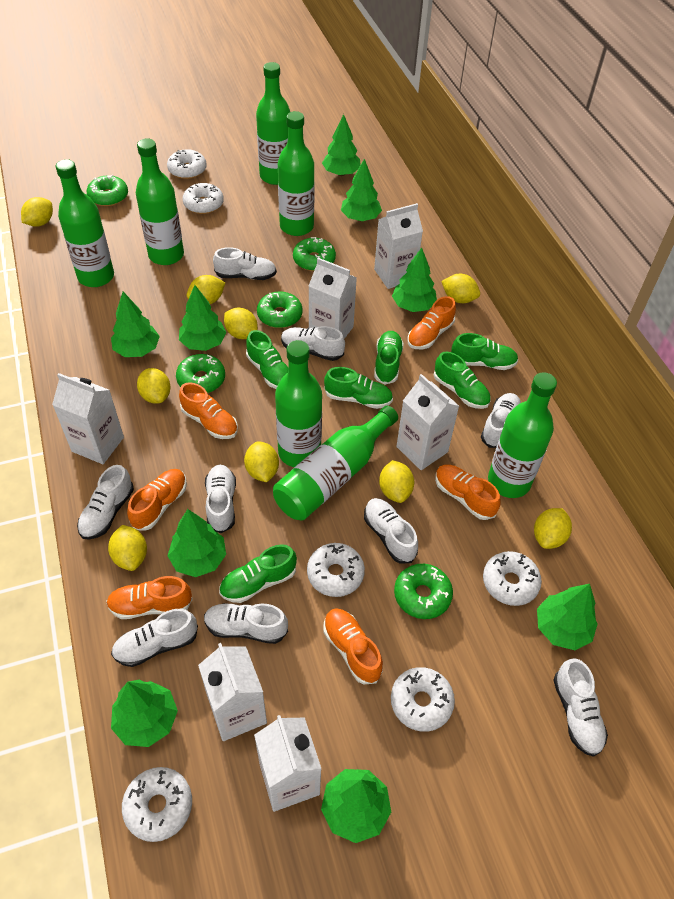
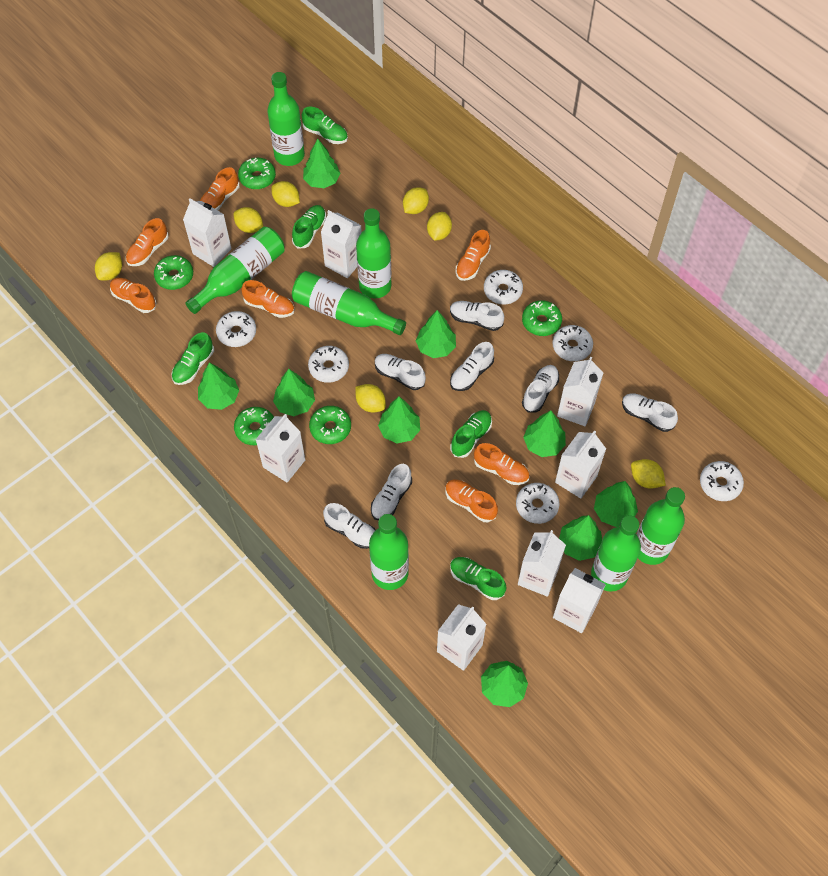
green shoe: 6 -> 5
orange shoe: 6 -> 7
white carton: 6 -> 8
white shoe: 9 -> 7
yellow lemon: 9 -> 7

